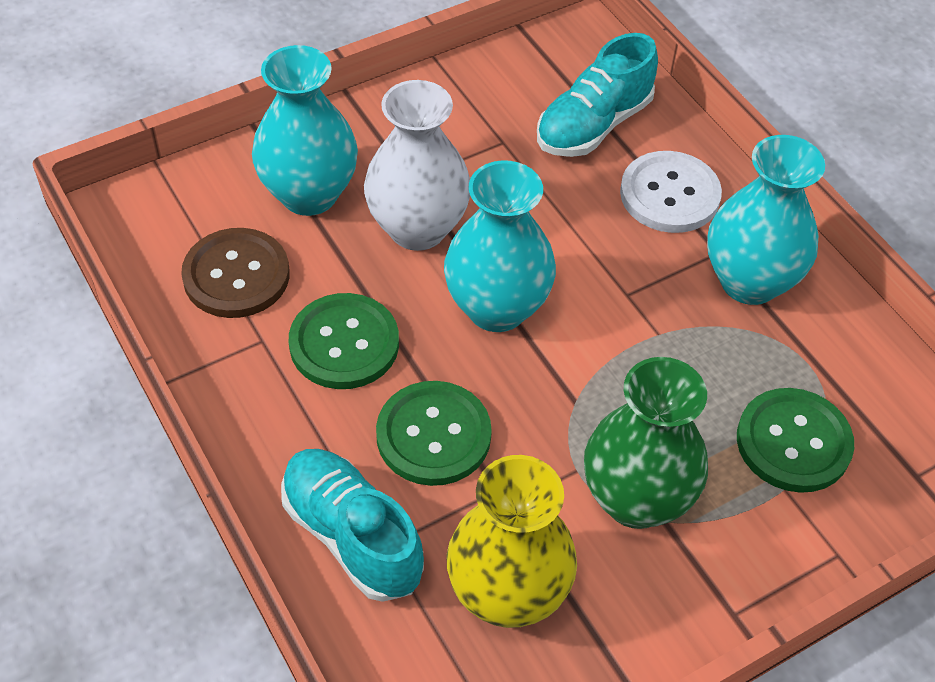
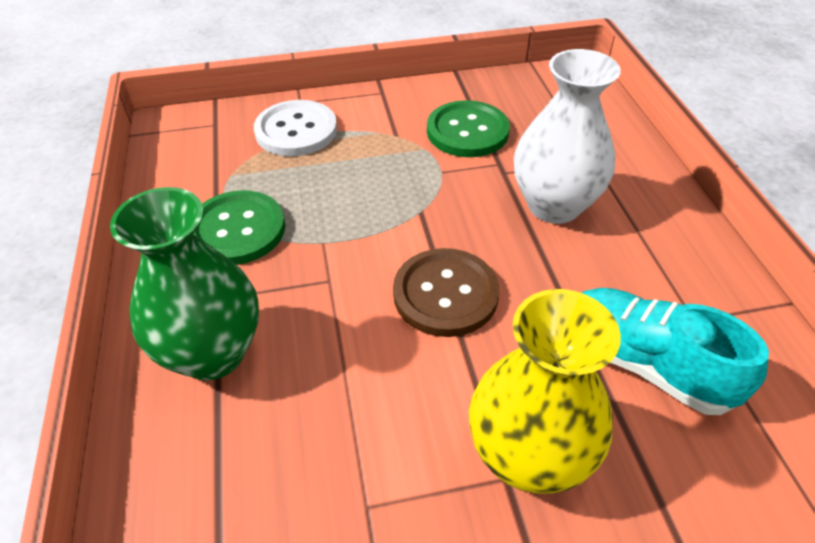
green button: 3 -> 2
turquoise shoe: 2 -> 1
turquoise vase: 3 -> 0

